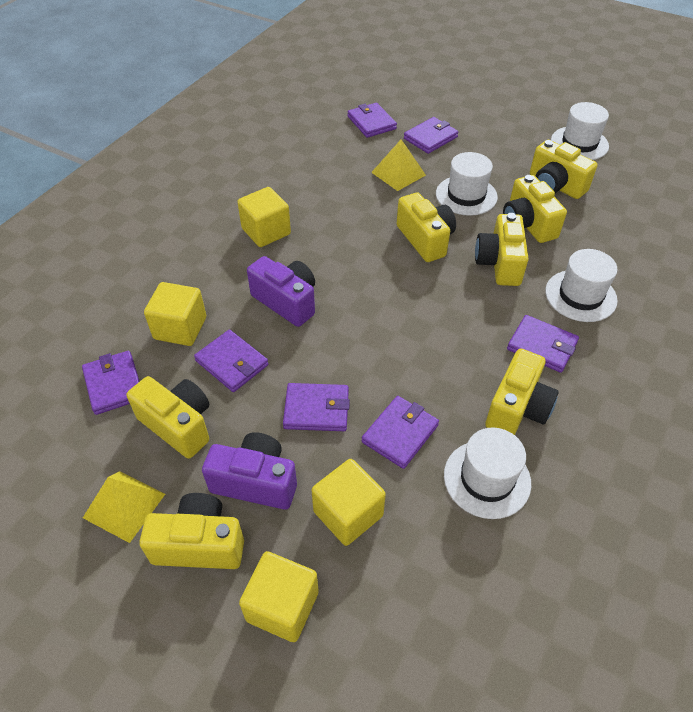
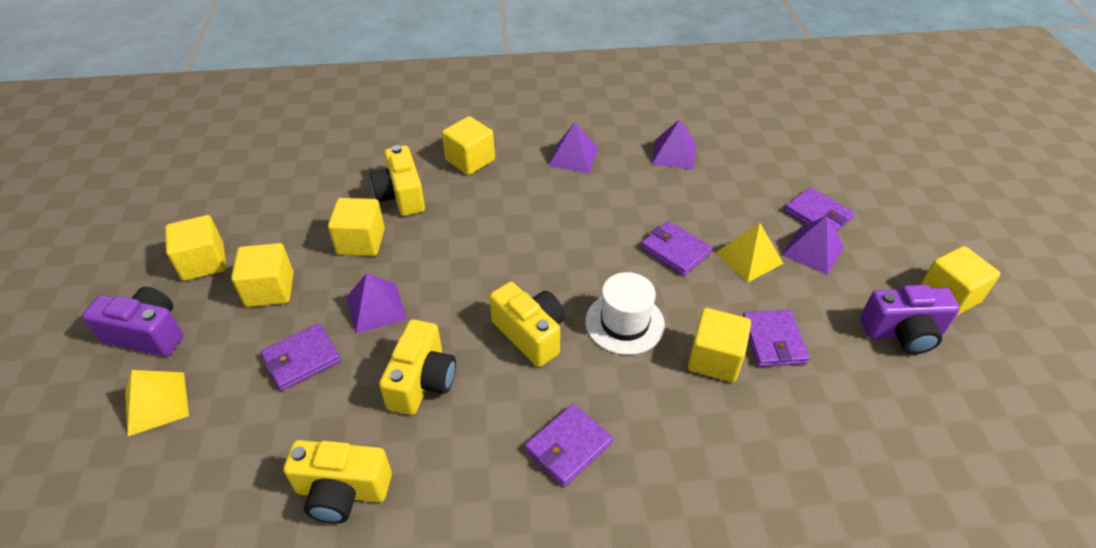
purple pyramid: 0 -> 4
purple wallet: 7 -> 5
white hat: 4 -> 1
yellow camera: 7 -> 4
yellow cube: 4 -> 6

